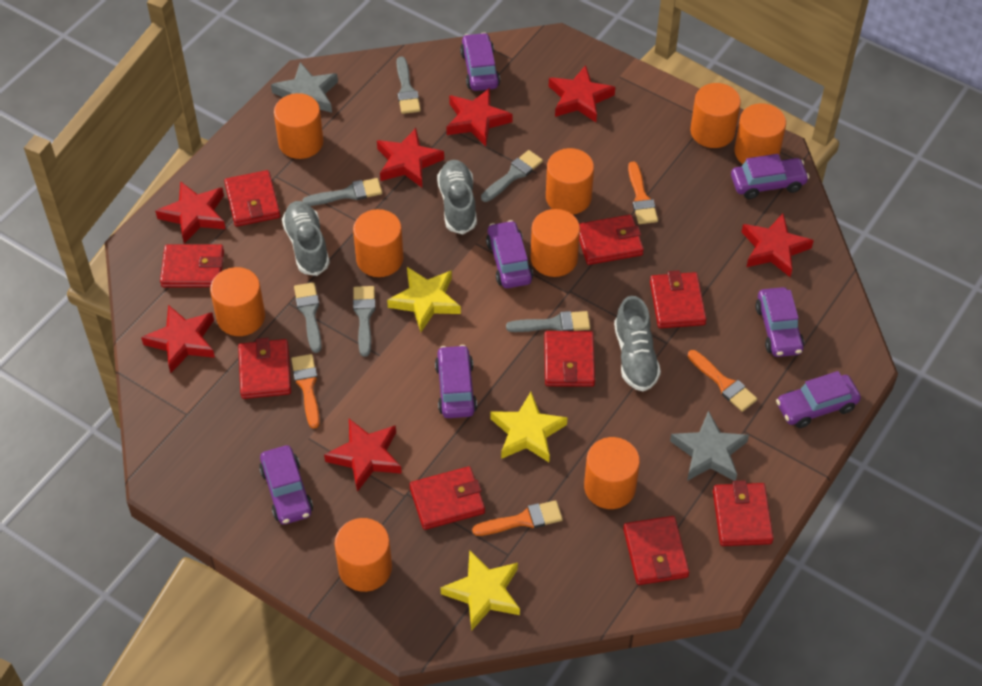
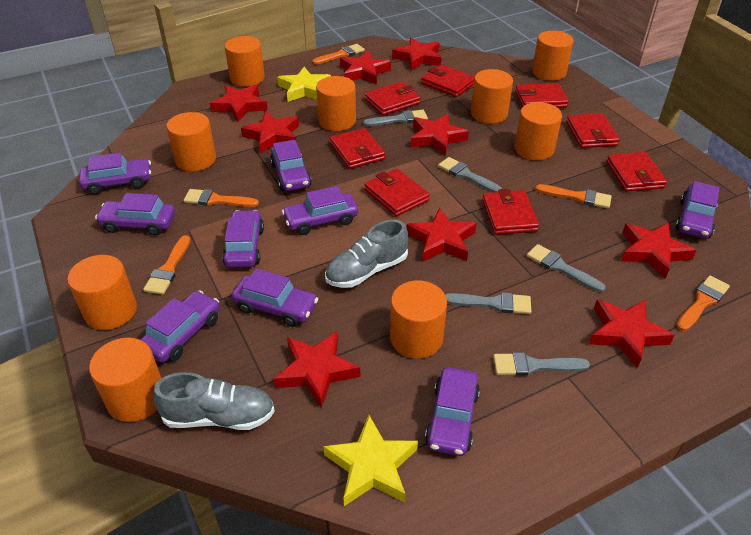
grey brush: 6 -> 5
grey shoe: 3 -> 2
grey star: 2 -> 0
orange brush: 4 -> 5
purple car: 7 -> 9
red star: 7 -> 9
red wallet: 9 -> 8
yellow star: 3 -> 2

